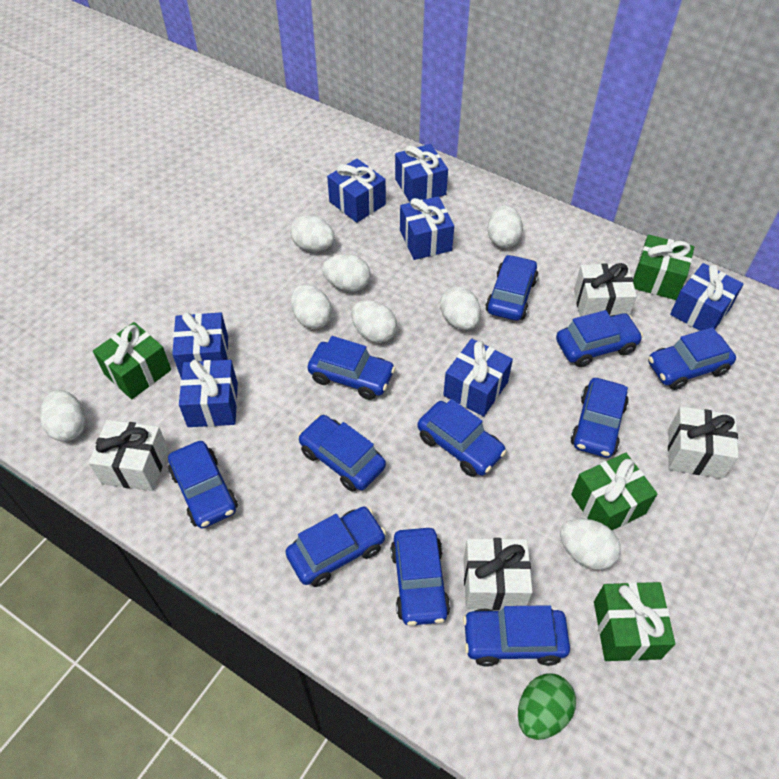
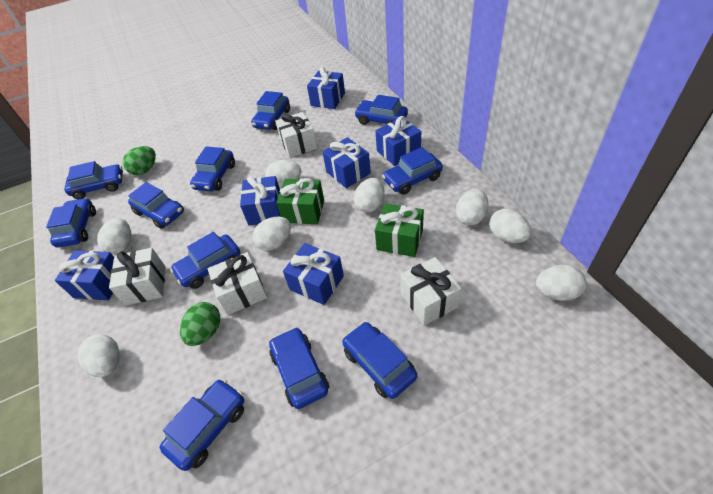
blue gift: 7 -> 6
green egg: 1 -> 2
green gift: 4 -> 2

